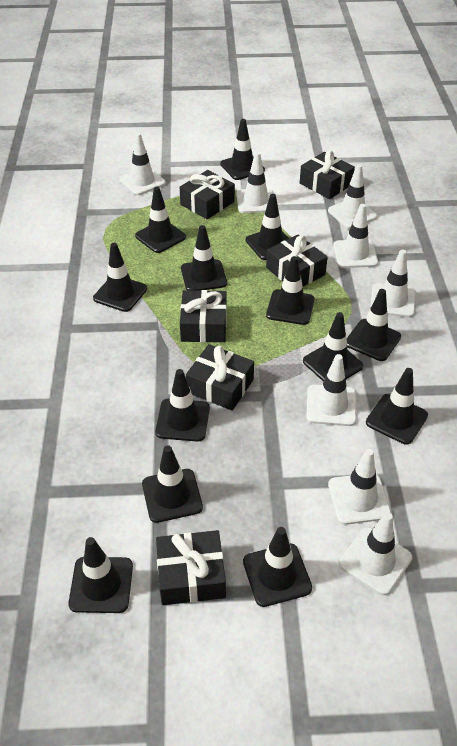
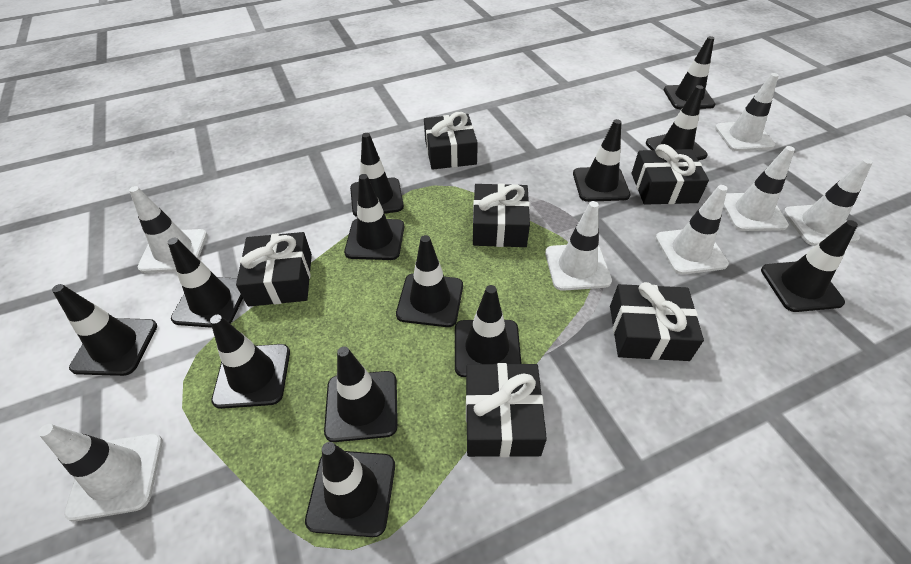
white traffic cone: 8 -> 7

